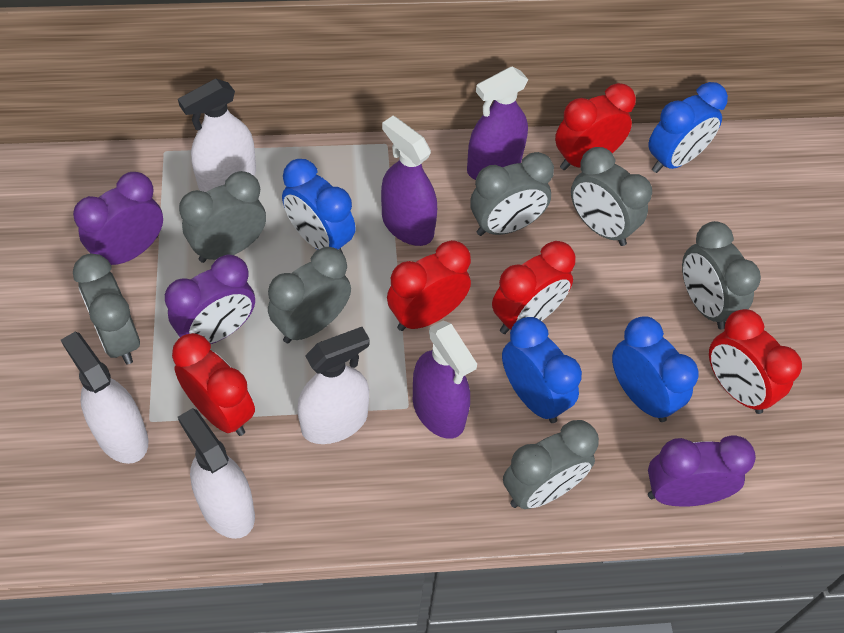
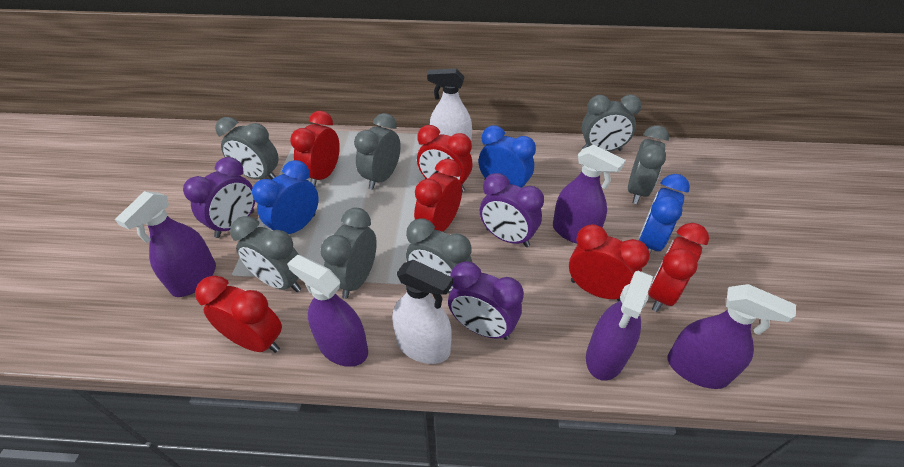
blue clock: 4 -> 3
purple spray bottle: 3 -> 5
red clock: 5 -> 6
white spray bottle: 4 -> 2

